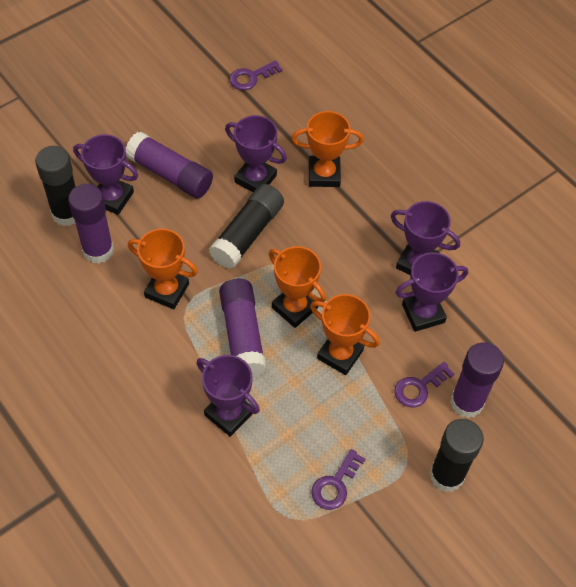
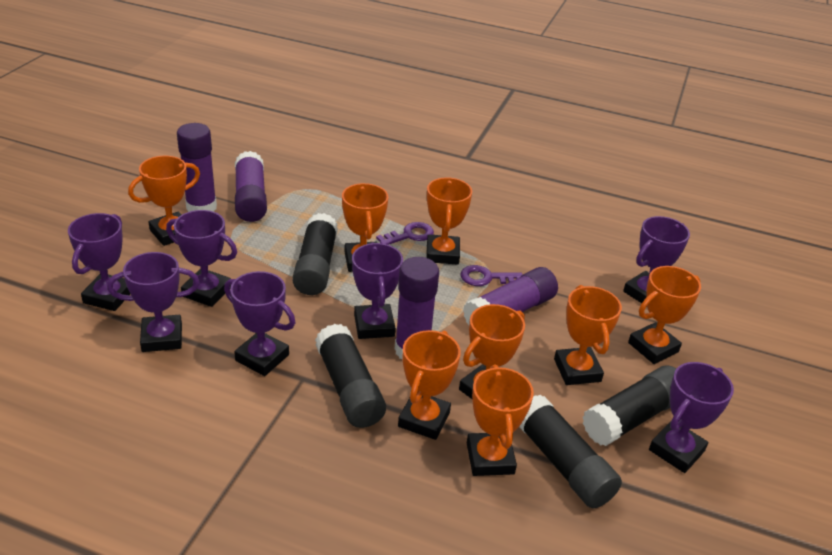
black glue stick: 3 -> 4
orange trophy: 4 -> 8
purple key: 3 -> 2
purple trophy: 5 -> 7

